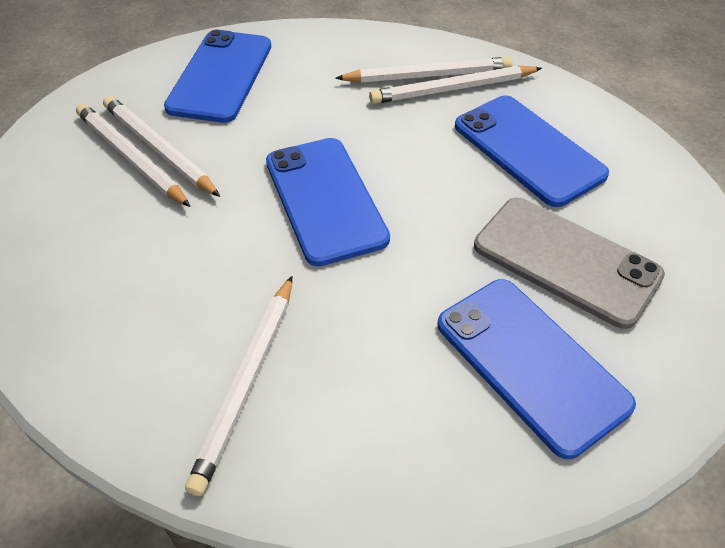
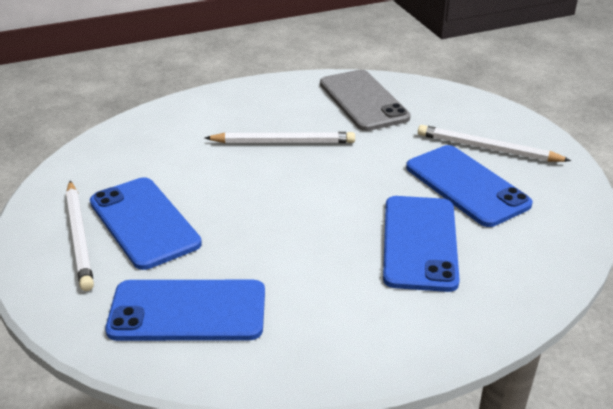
white pencil: 5 -> 3

